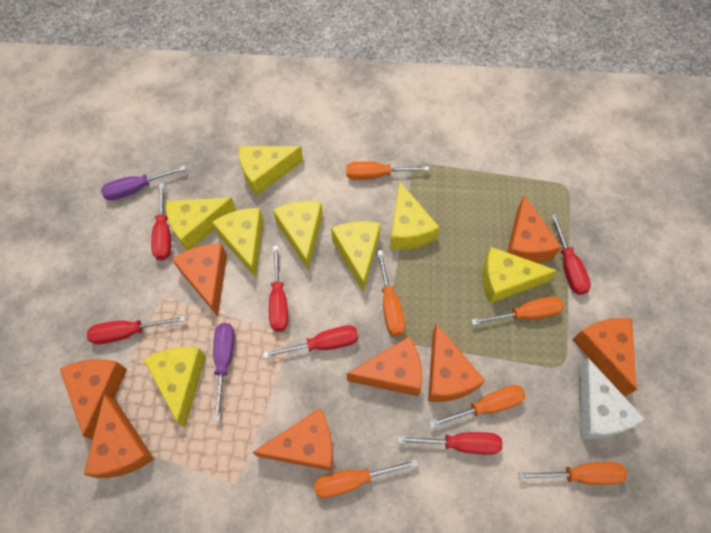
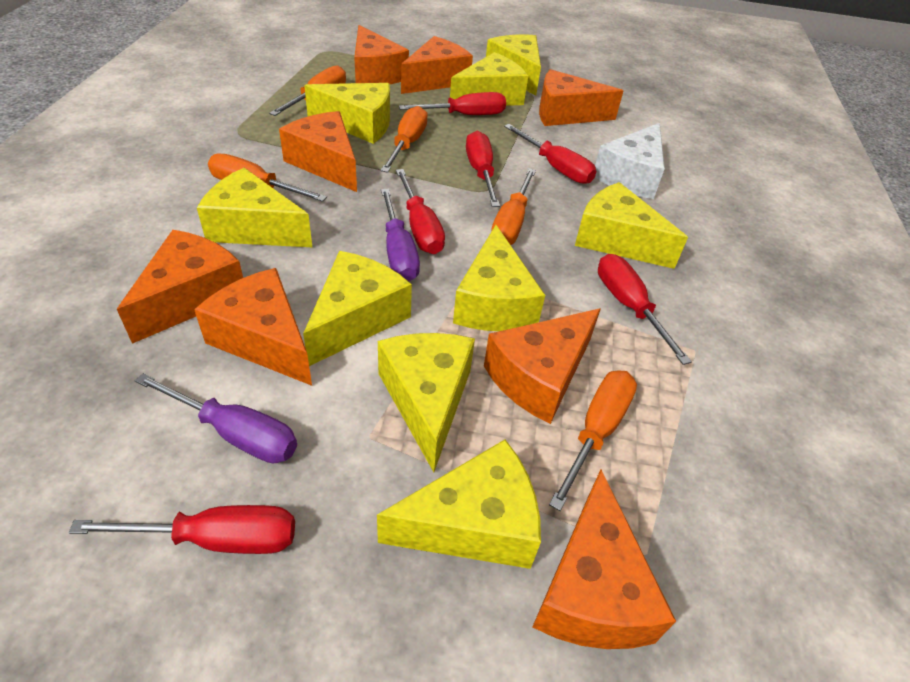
orange screwdriver: 6 -> 5
yellow cheese: 8 -> 9

